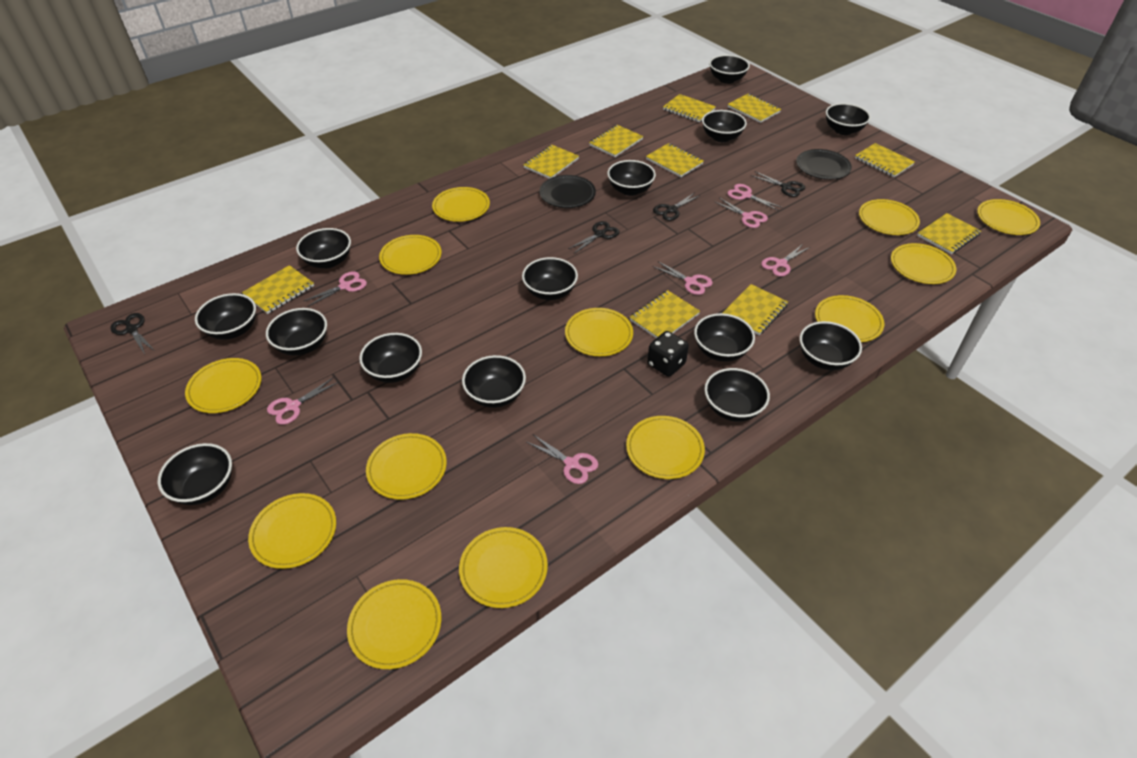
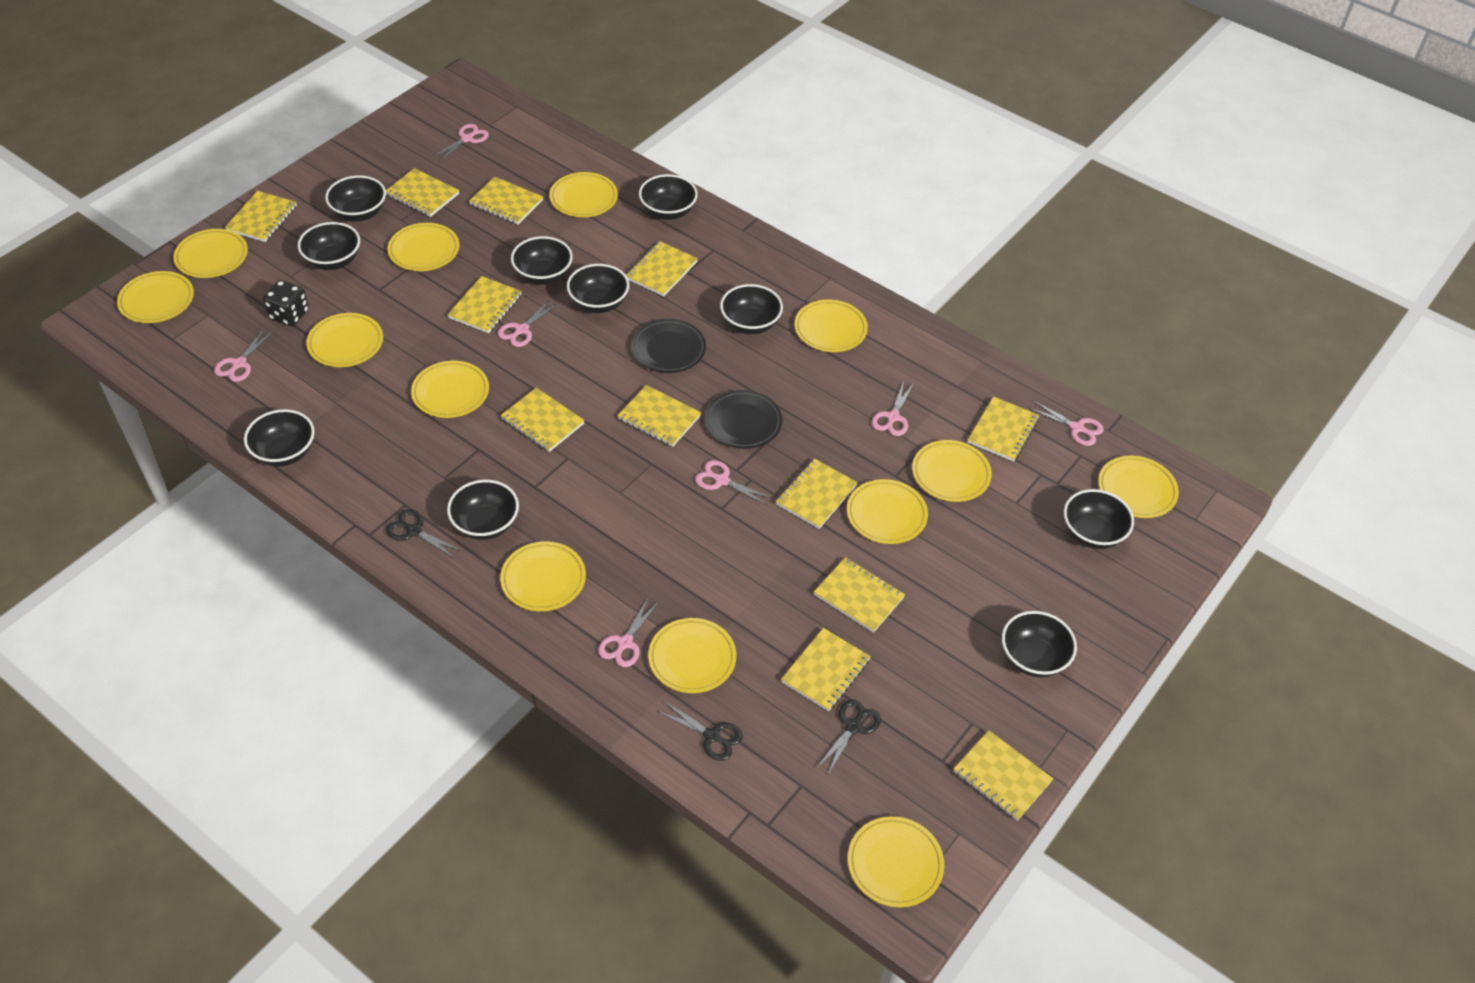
black bowl: 14 -> 10
black scissors: 4 -> 3
yellow notebook: 10 -> 12

